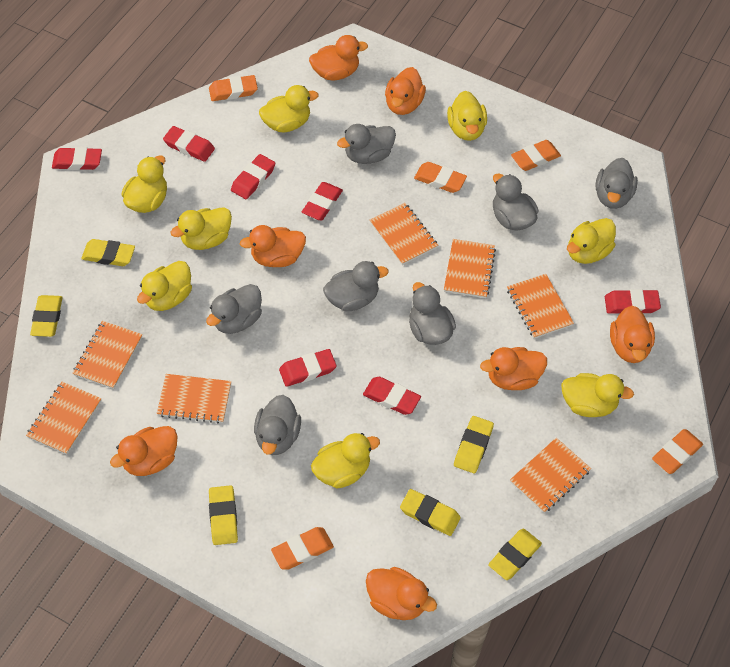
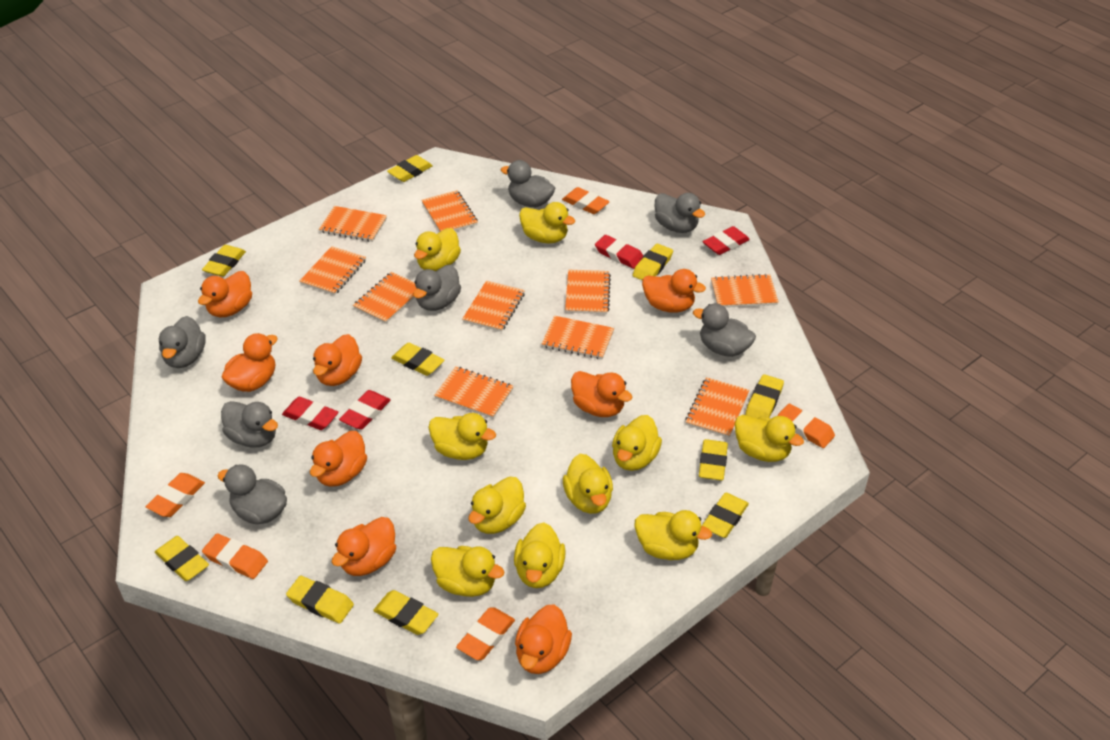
orange duck: 7 -> 8
orange notebook: 7 -> 10
red eraser: 7 -> 4
yellow duck: 8 -> 10
yellow eraser: 6 -> 10

